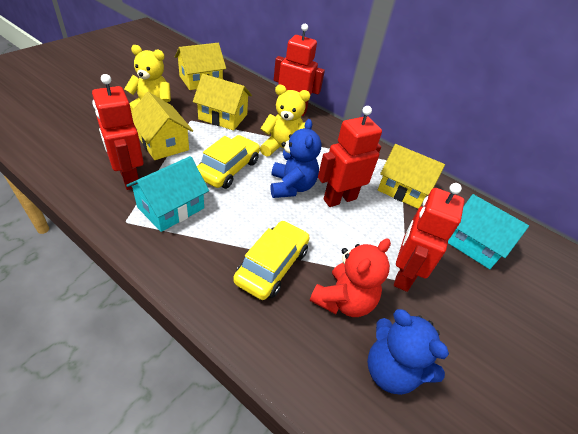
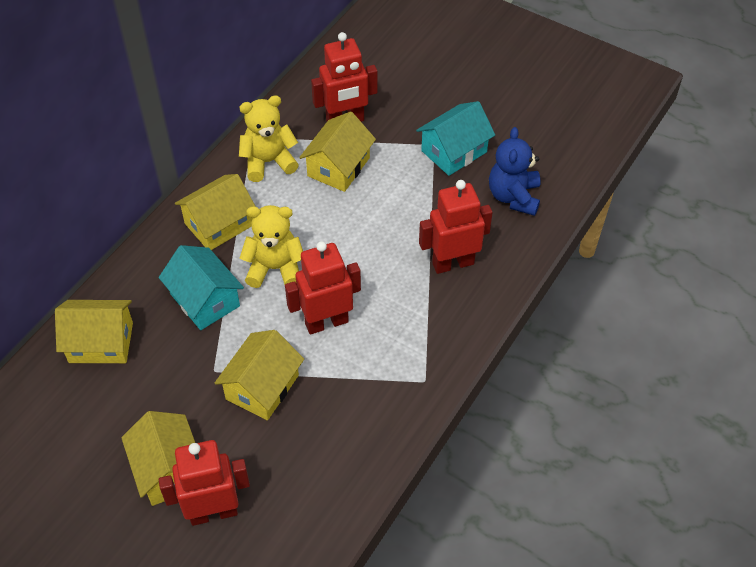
blue teddy bear: 2 -> 1
red teddy bear: 1 -> 0
yellow car: 2 -> 0
yellow house: 4 -> 5

